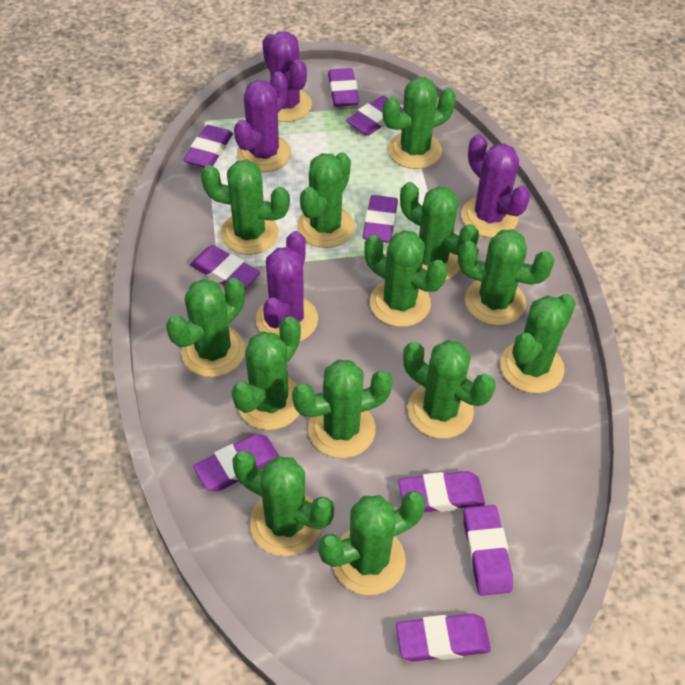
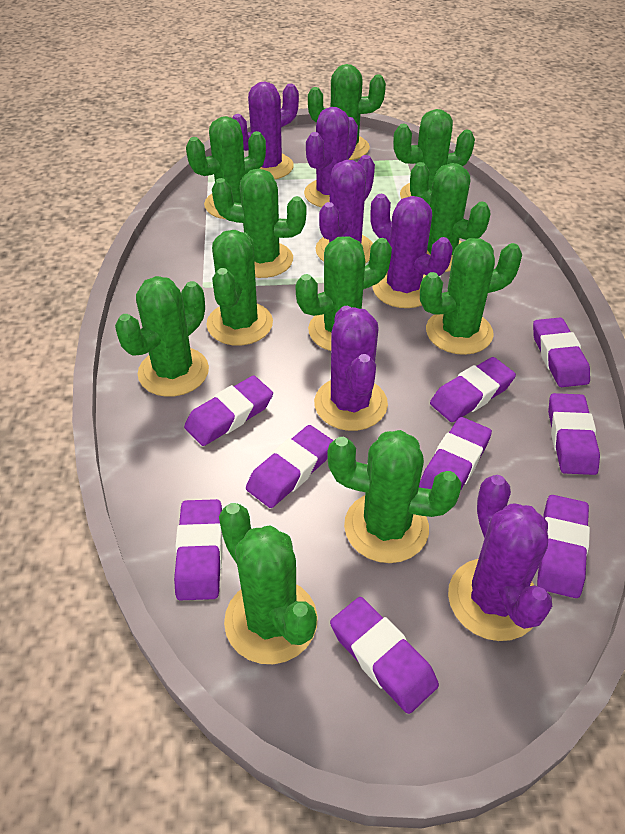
green cactus: 13 -> 11
purple cactus: 4 -> 6

